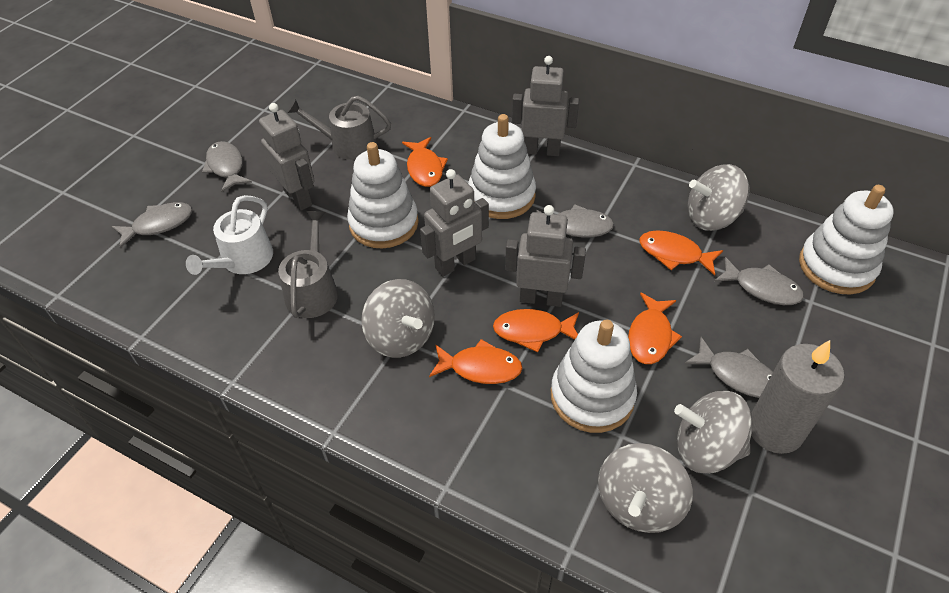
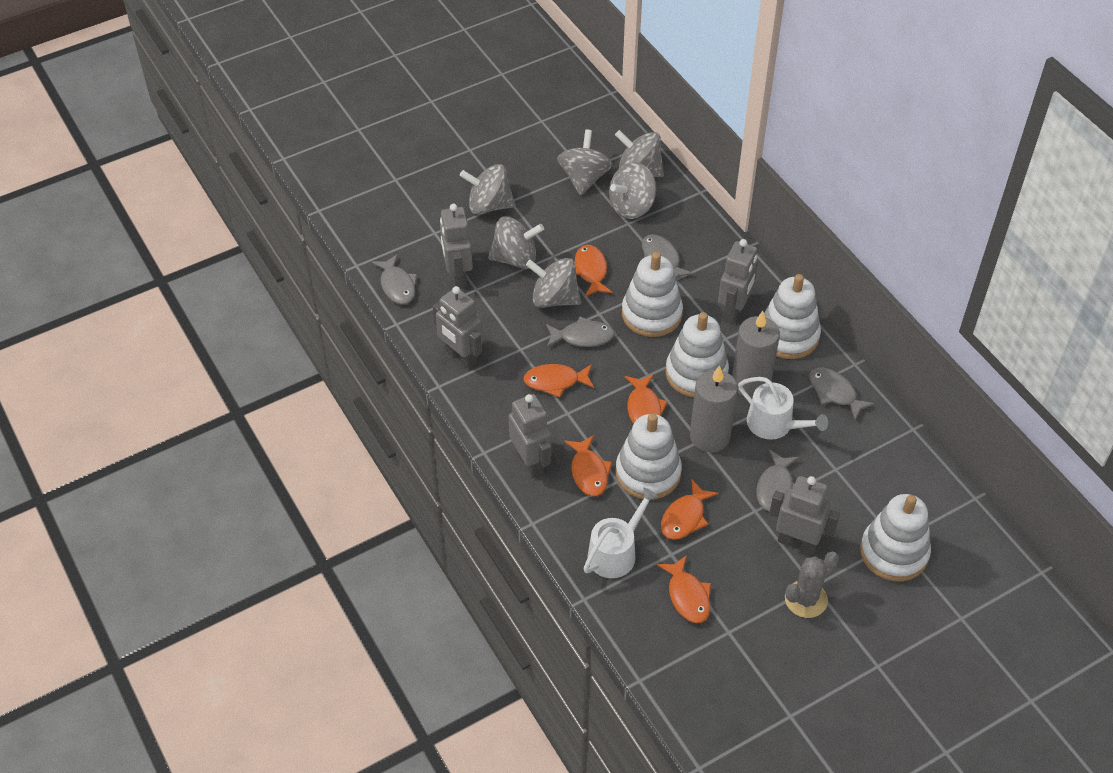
grey cactus: 0 -> 1
grey candle: 1 -> 2
grey robot: 4 -> 5
grey spinning top: 4 -> 6
grey watering can: 2 -> 0
orange fish: 5 -> 6
white stacking toy: 4 -> 5
white watering can: 1 -> 2

